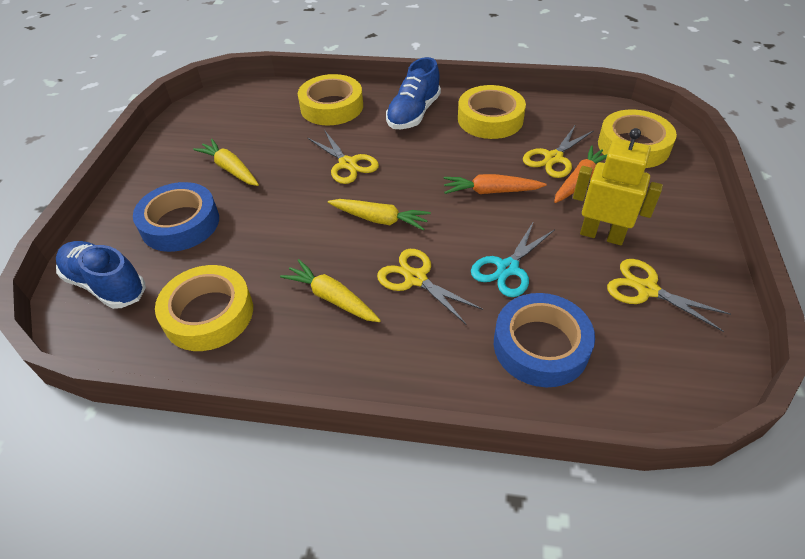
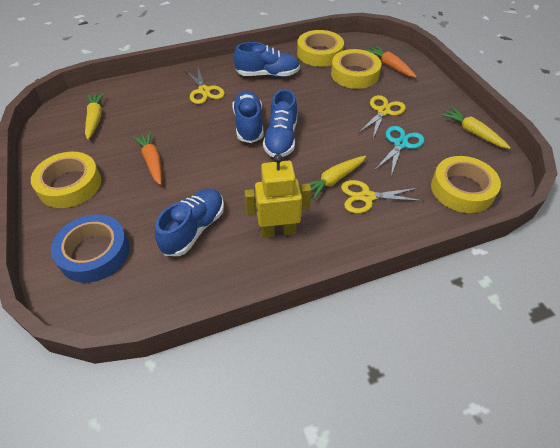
blue shoe: 2 -> 4
blue tape: 2 -> 1
yellow scissors: 4 -> 3

